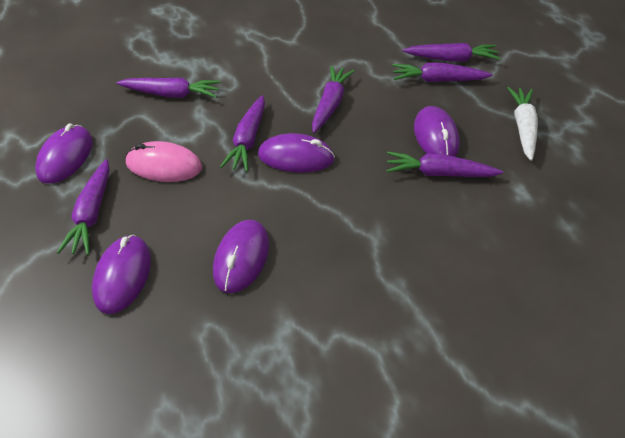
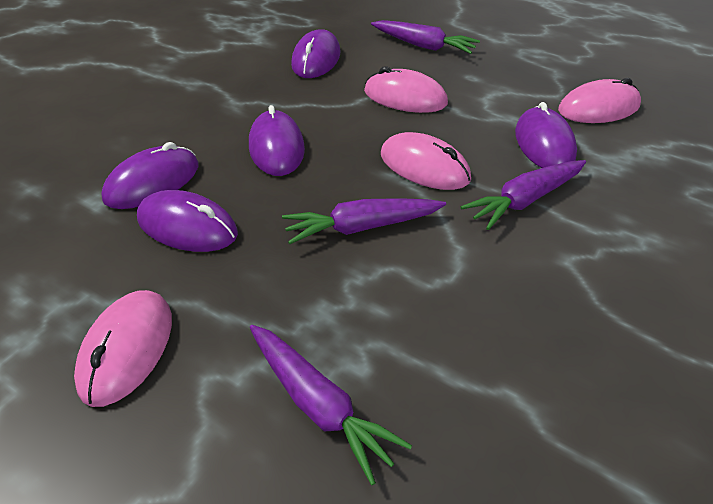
pink mouse: 1 -> 4
purple carrot: 7 -> 4
white carrot: 1 -> 0

